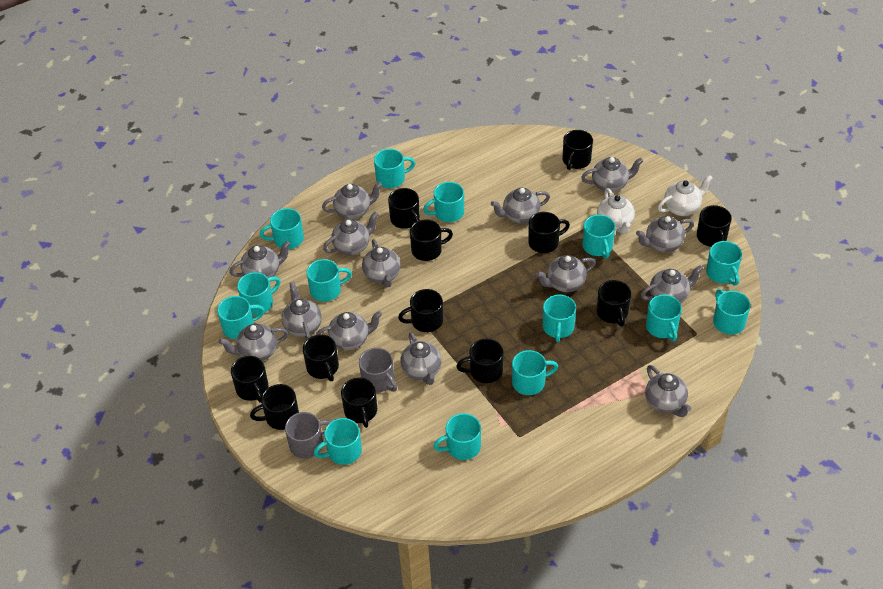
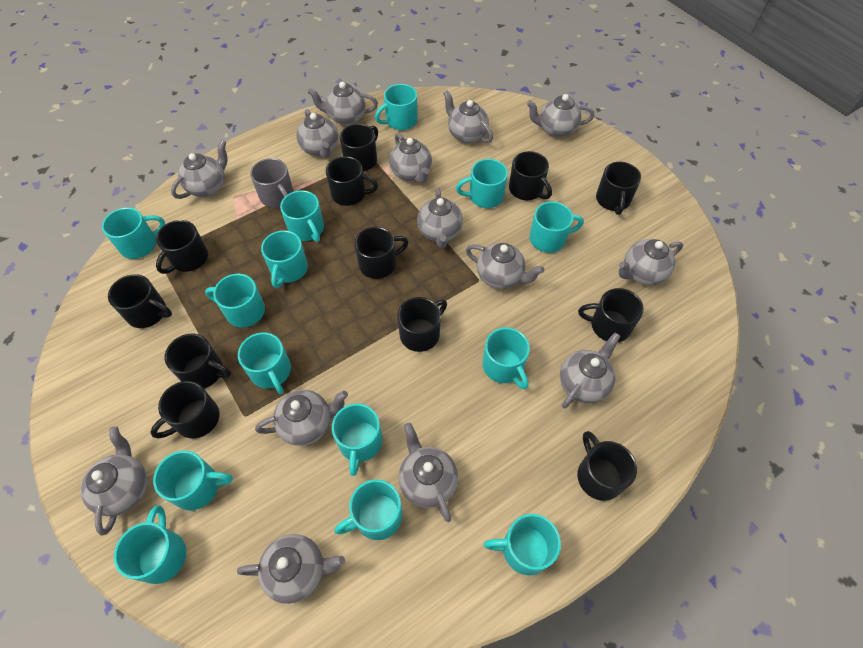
grey mug: 2 -> 1
white teapot: 2 -> 0

